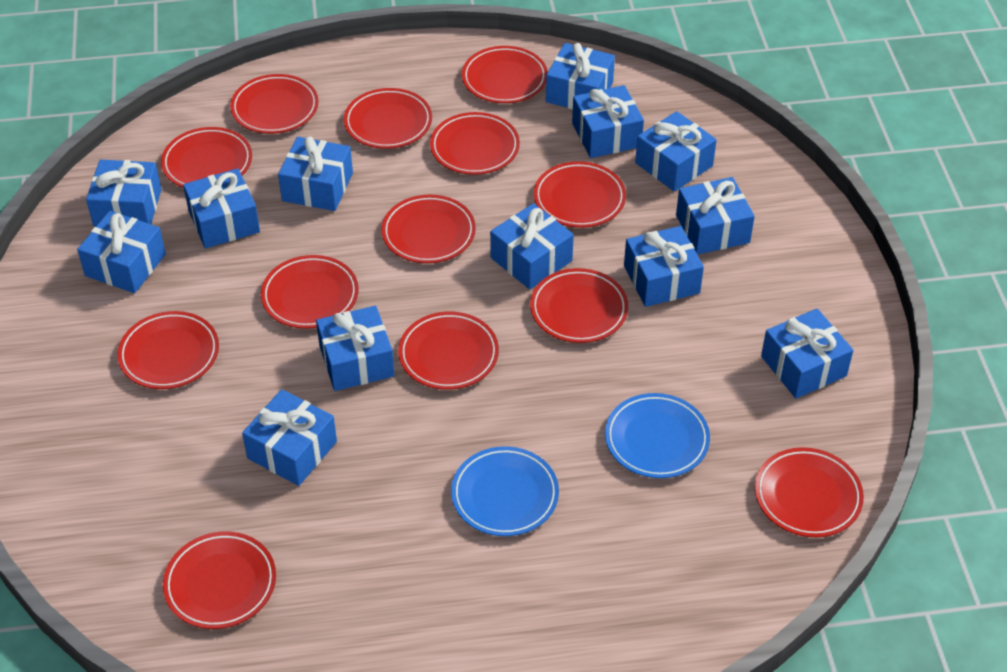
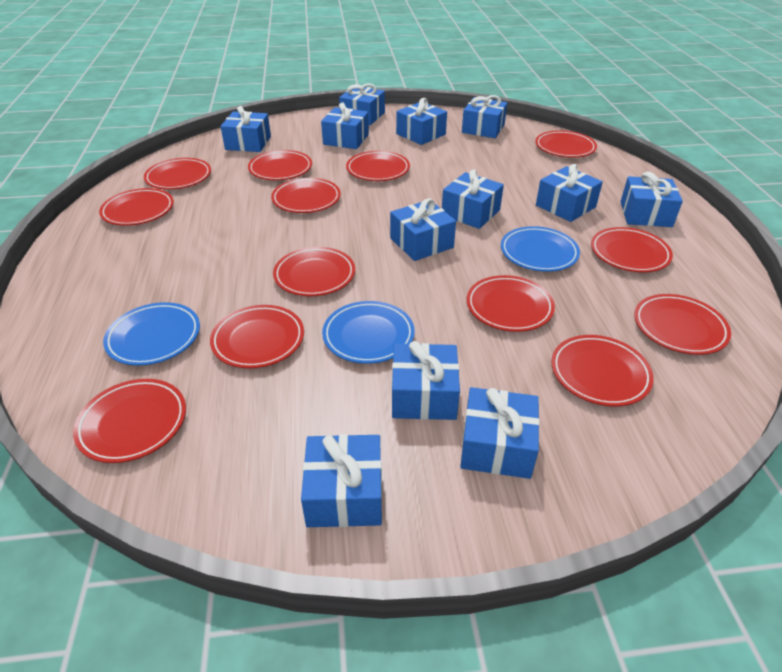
blue gift: 13 -> 12
blue plate: 2 -> 3

